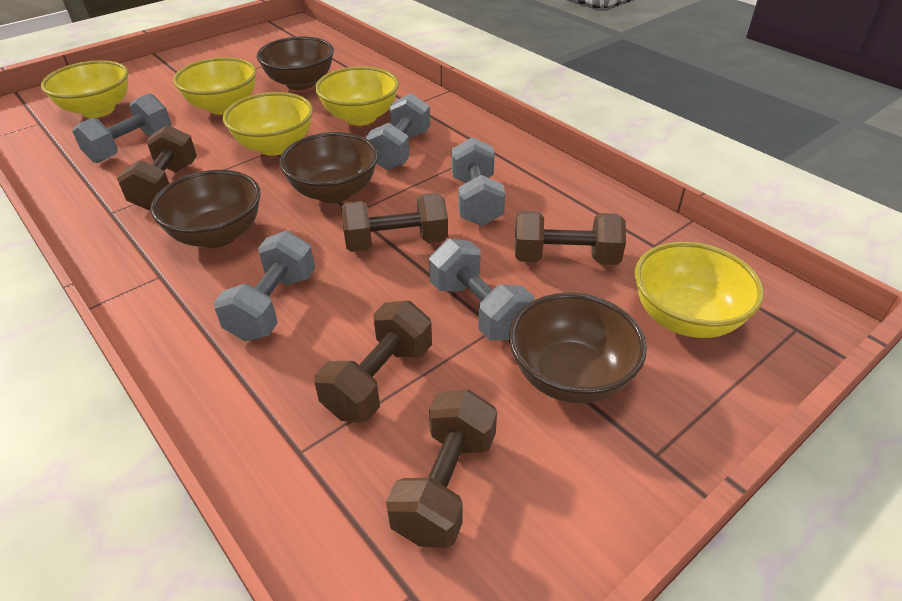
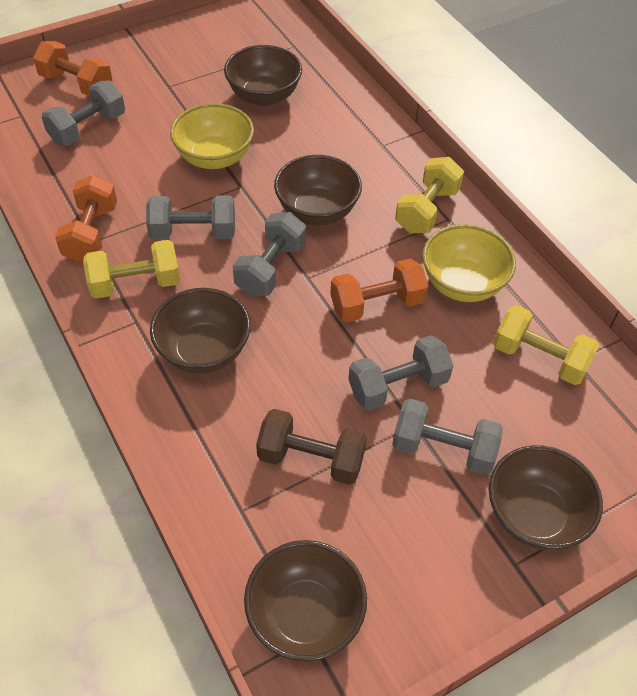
brown bowl: 4 -> 5
brown dumbbell: 5 -> 1
orange dumbbell: 0 -> 3
yellow bowl: 5 -> 2
yellow dumbbell: 0 -> 3

